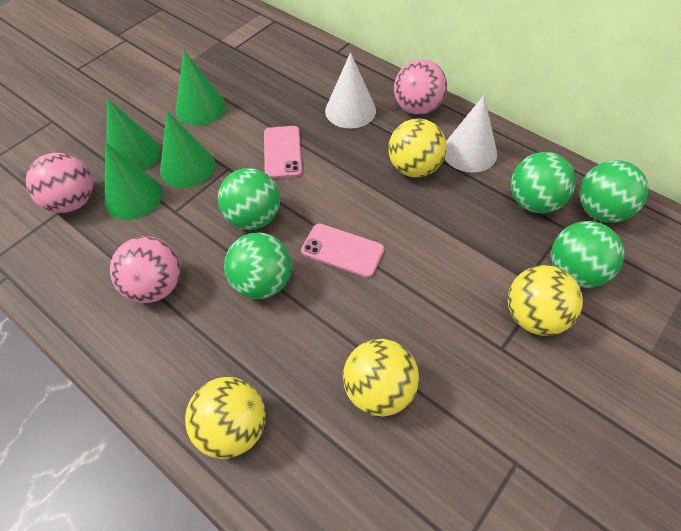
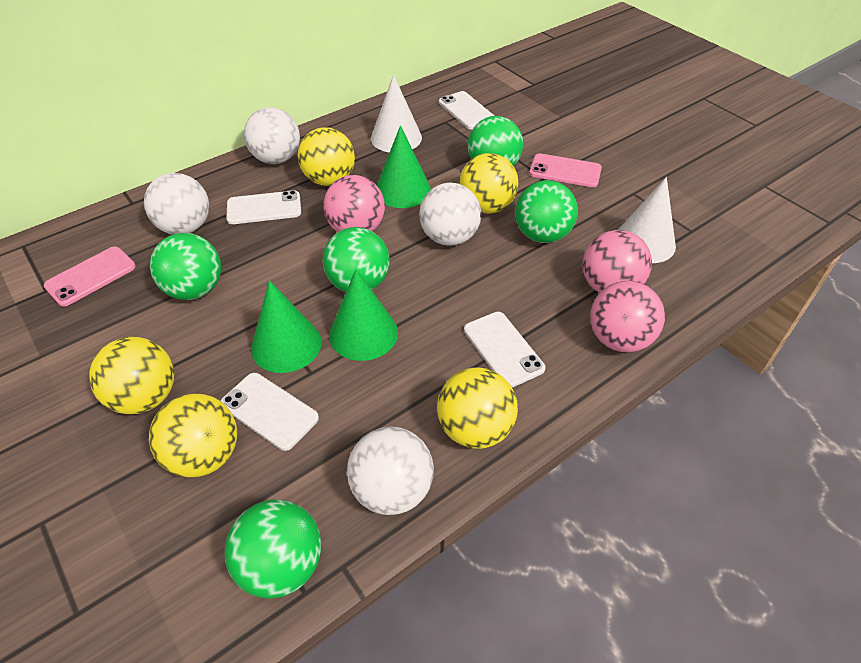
green cone: 4 -> 3
white ball: 0 -> 4
white phone: 0 -> 4
yellow ball: 4 -> 5

